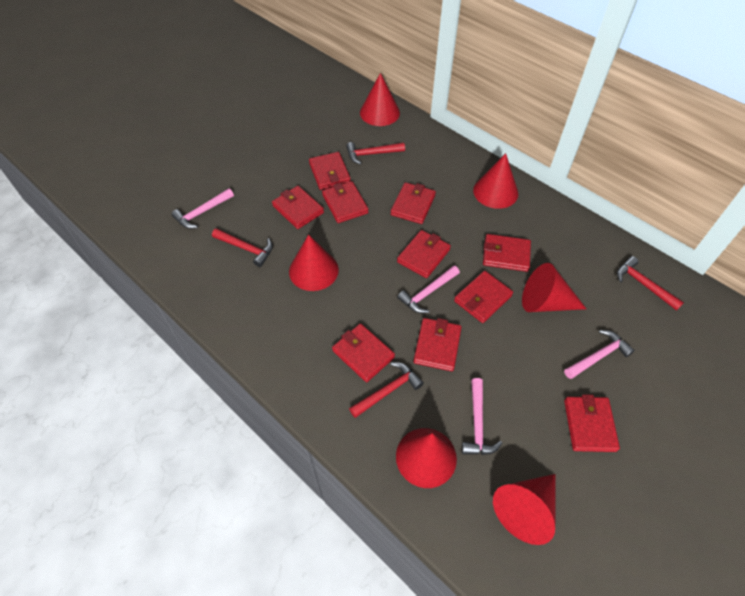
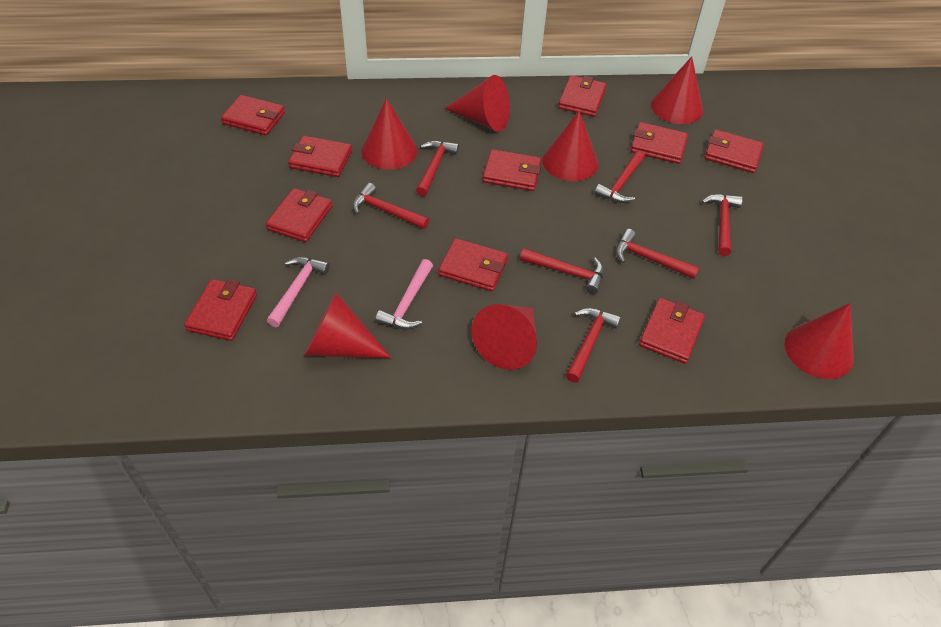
pink hammer: 4 -> 2
red cone: 6 -> 7
red hammer: 4 -> 7

